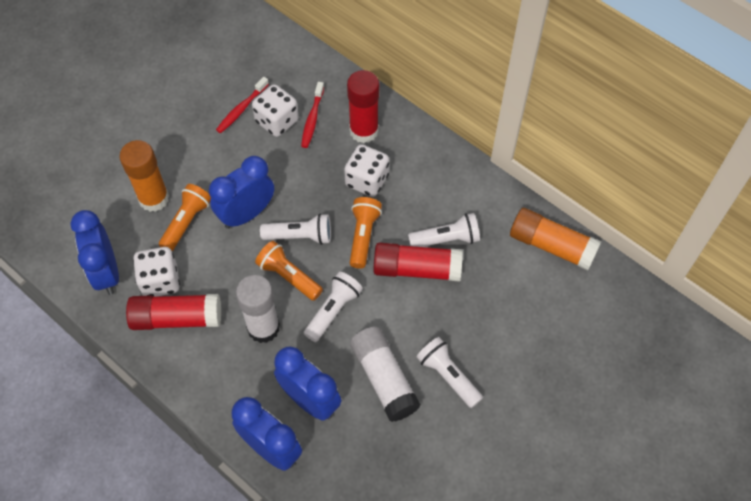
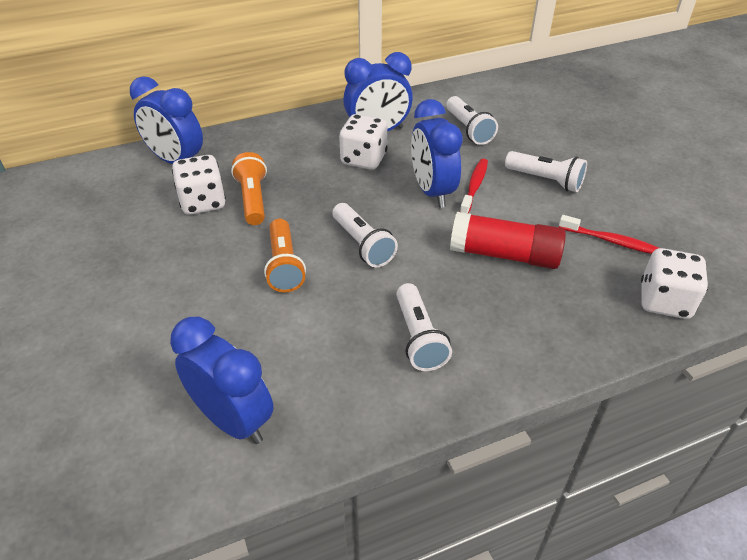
orange flashlight: 3 -> 2
orange glue stick: 2 -> 0
red glue stick: 3 -> 1
white glue stick: 2 -> 0

